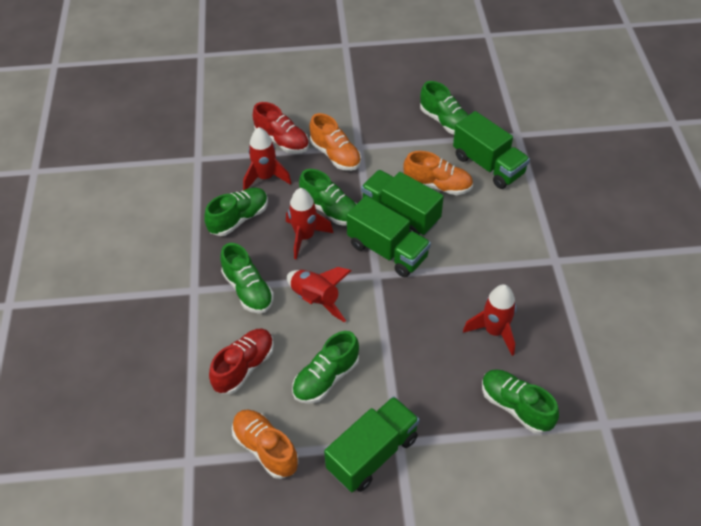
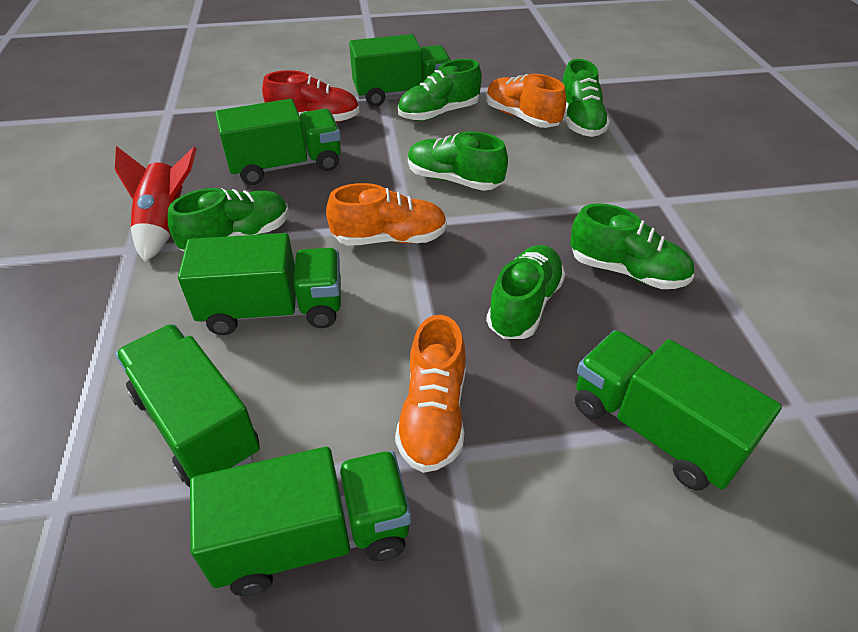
green truck: 4 -> 6
red rocket: 4 -> 1
red shoe: 2 -> 1

